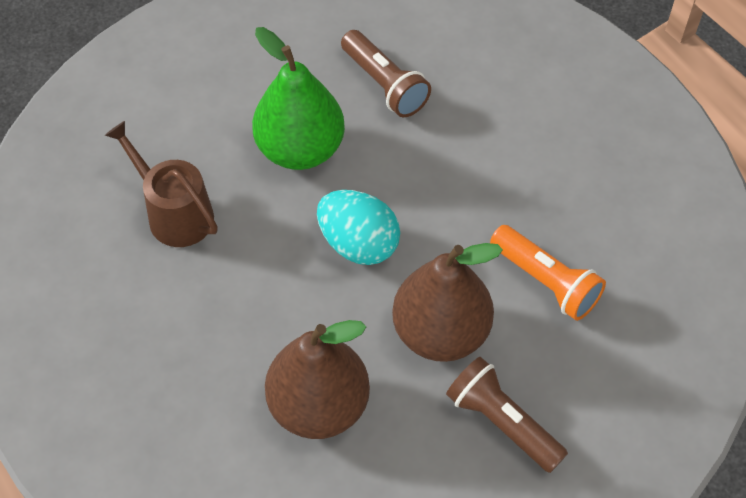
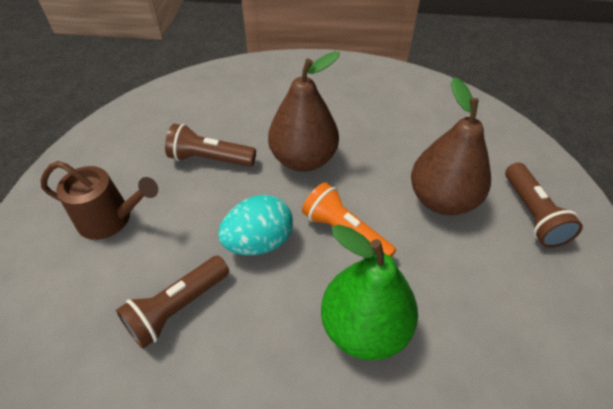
brown flashlight: 2 -> 3

